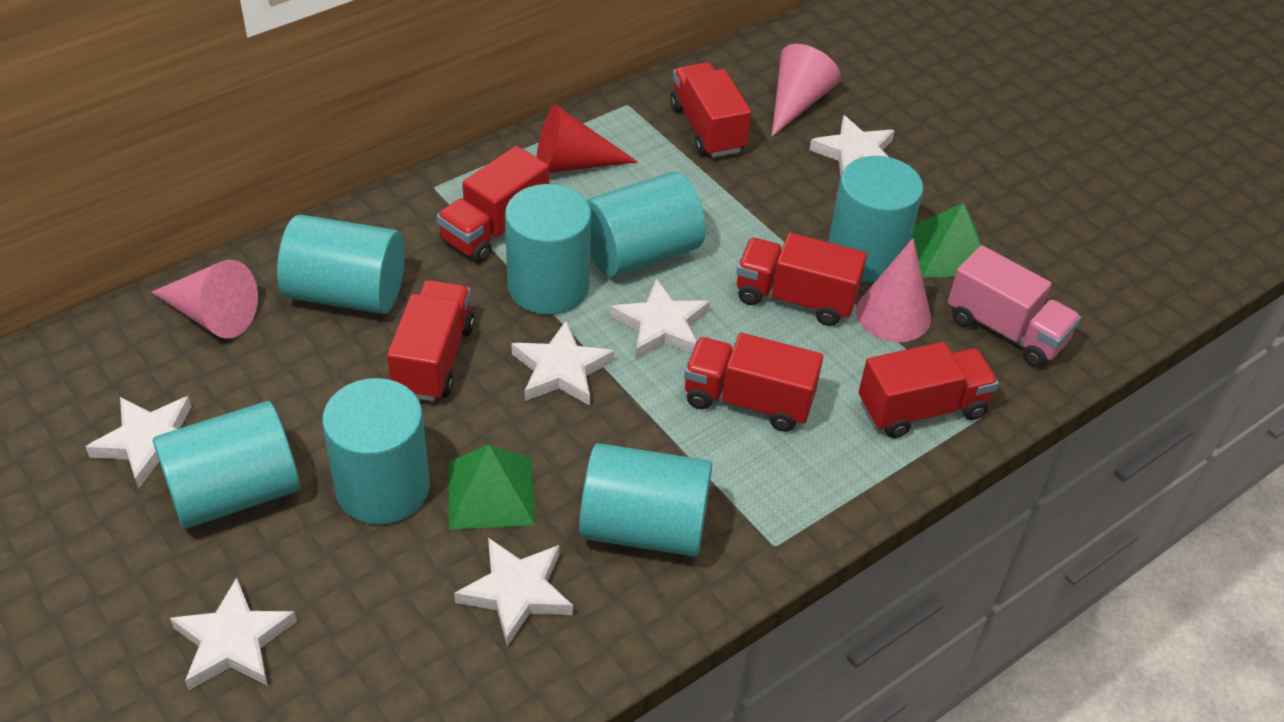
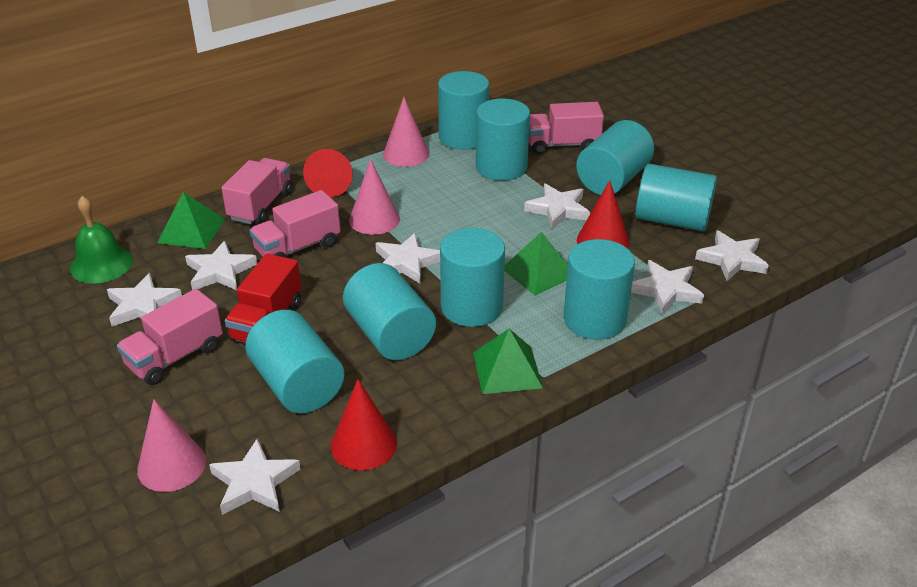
green bell: 0 -> 1
green pyramid: 2 -> 3
pink truck: 1 -> 4
red cone: 1 -> 3
red truck: 6 -> 1
turquoise cylinder: 7 -> 8
white star: 6 -> 7

